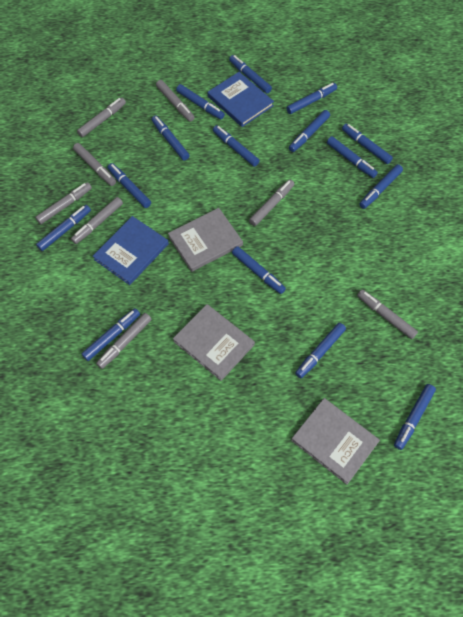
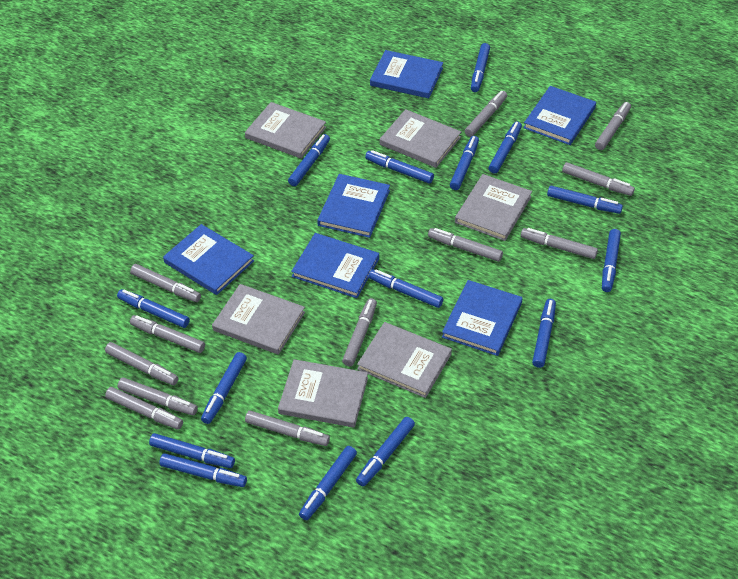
blue book: 2 -> 6
grey book: 3 -> 6
grey marker: 8 -> 12

